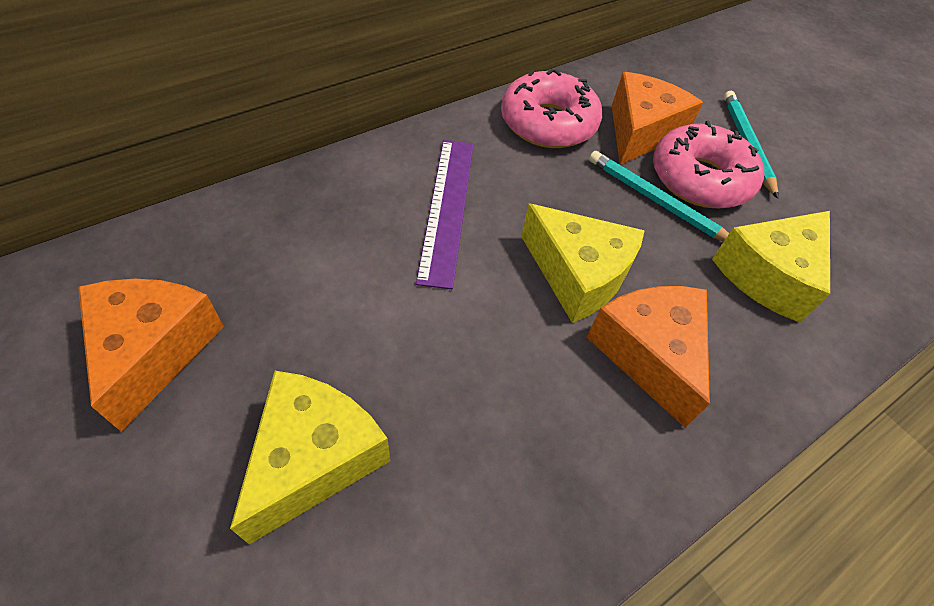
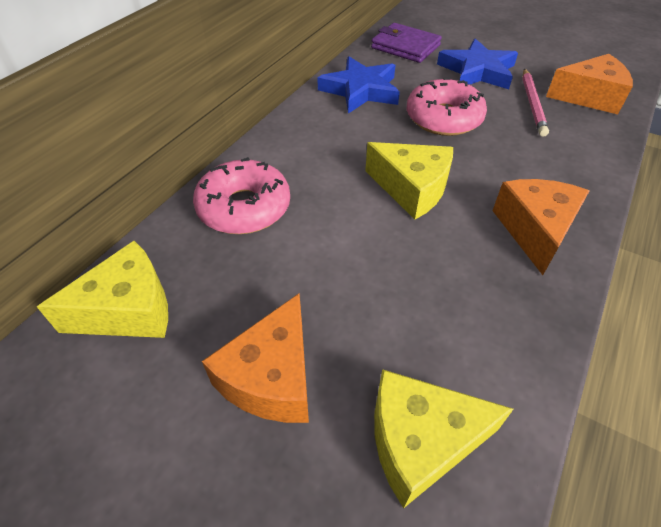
blue star: 0 -> 2
pink pencil: 0 -> 1
purple ruler: 1 -> 0
purple wallet: 0 -> 1
turquoise pencil: 2 -> 0

